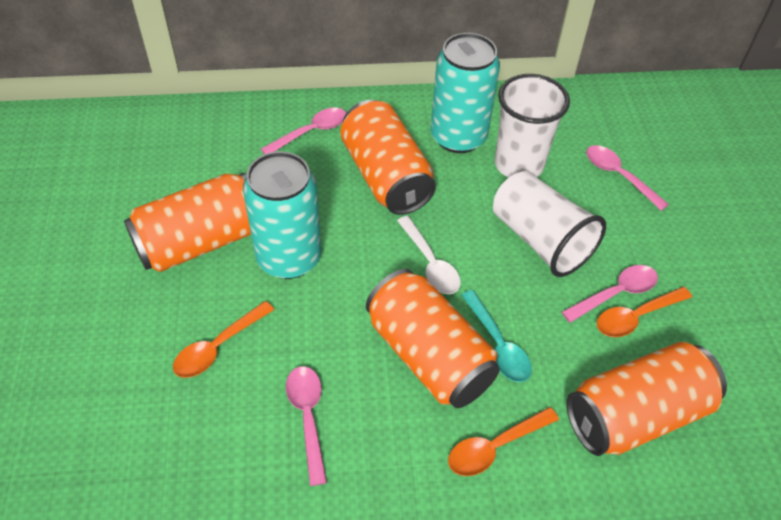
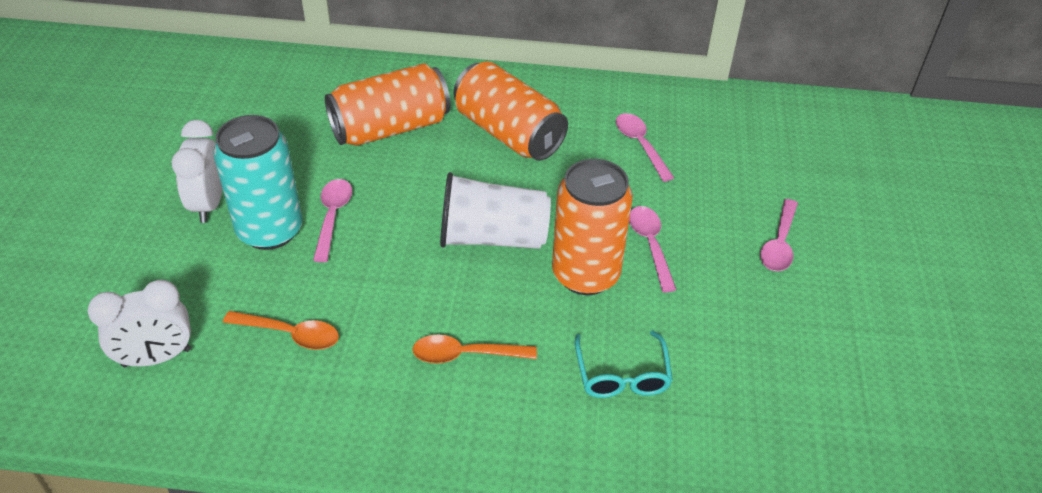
orange can: 4 -> 3
orange spoon: 3 -> 2
turquoise can: 2 -> 1
turquoise glasses: 0 -> 1
turquoise spoon: 1 -> 0
white clock: 0 -> 2
white cup: 2 -> 1
white spoon: 1 -> 0

